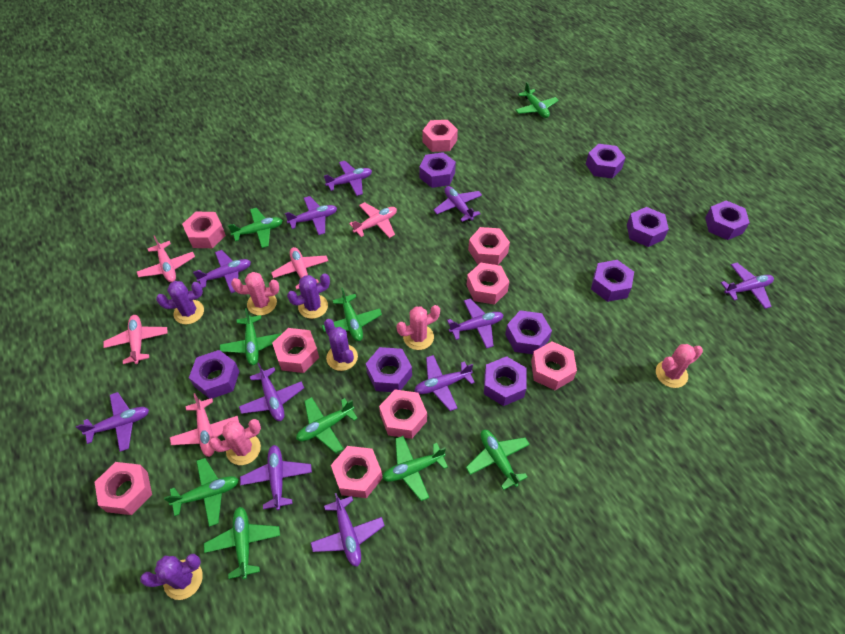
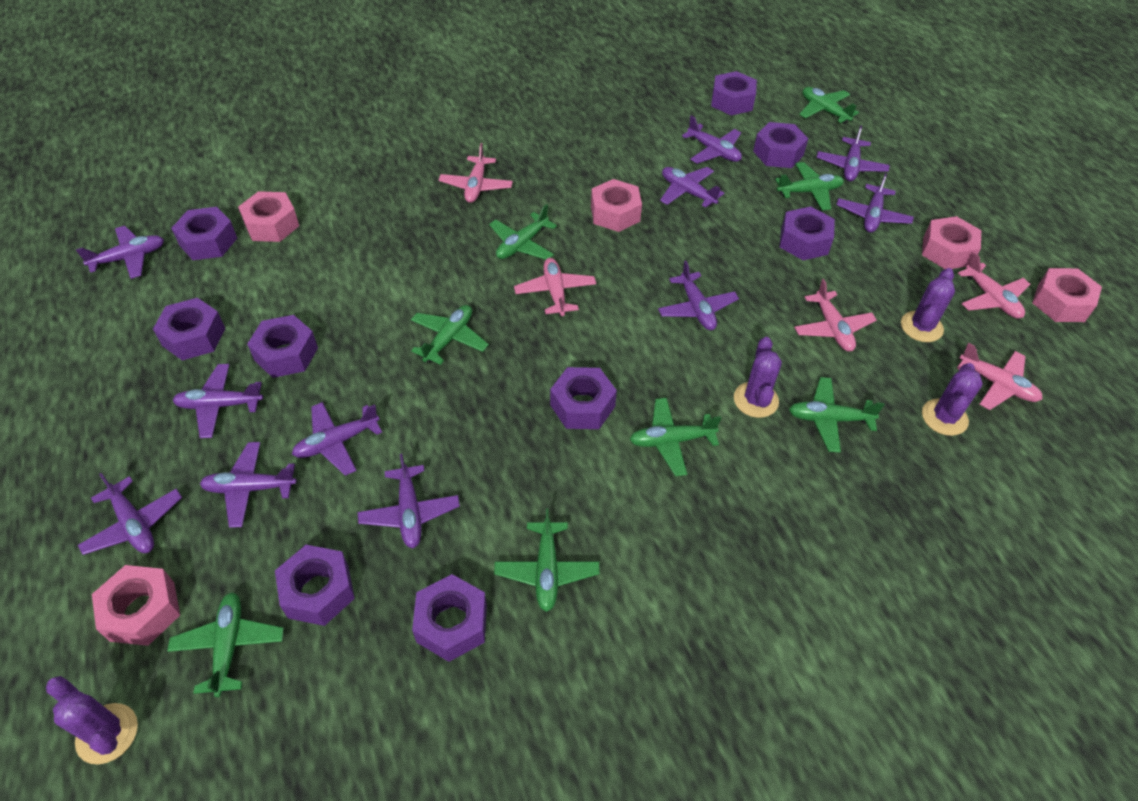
green plane: 9 -> 8
pink cactus: 4 -> 0
pink nut: 9 -> 5

